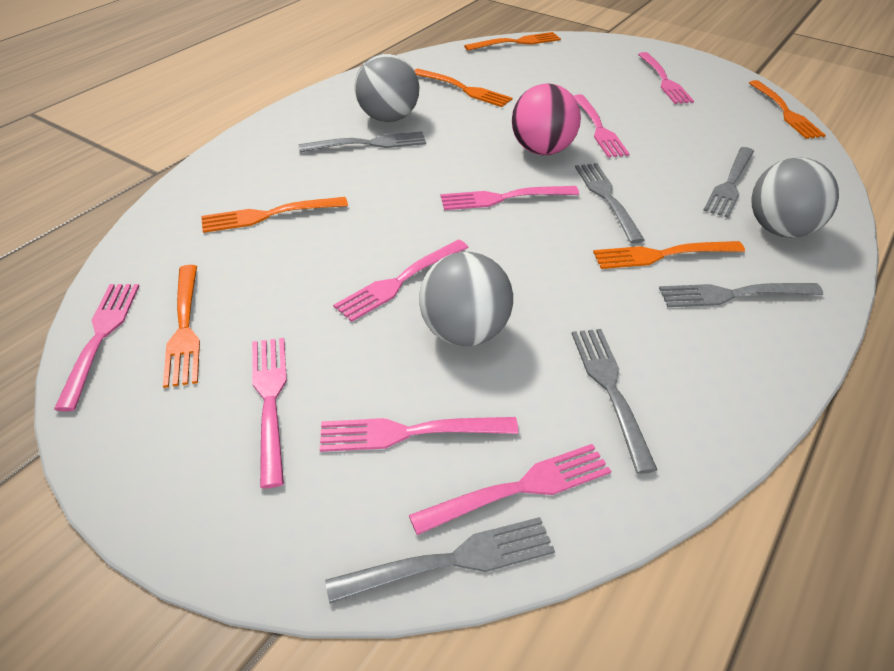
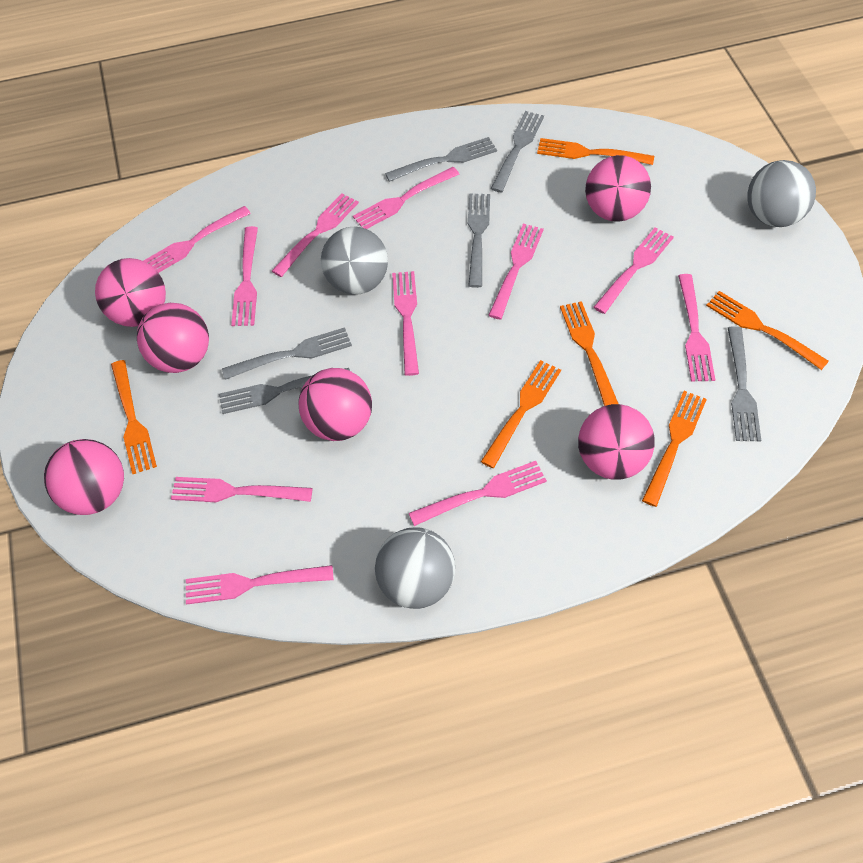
pink ball: 1 -> 6
pink fork: 8 -> 11

